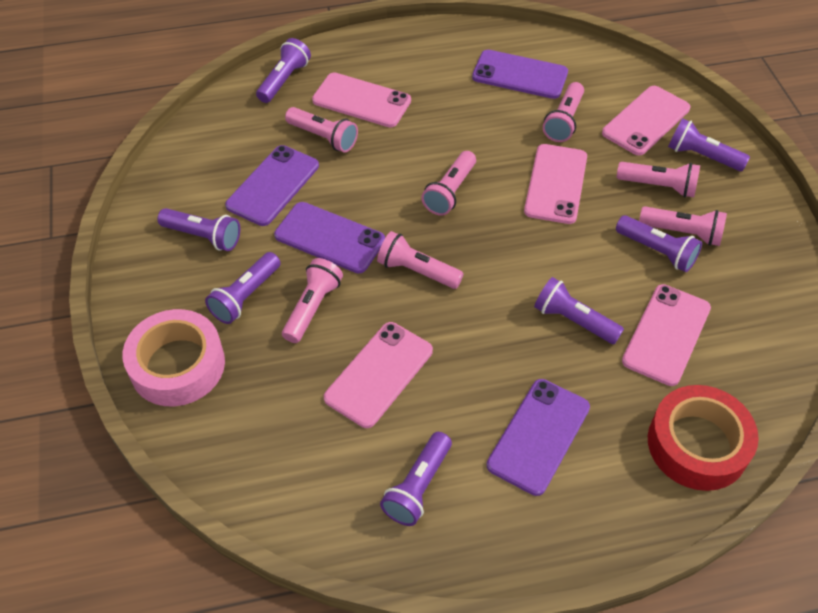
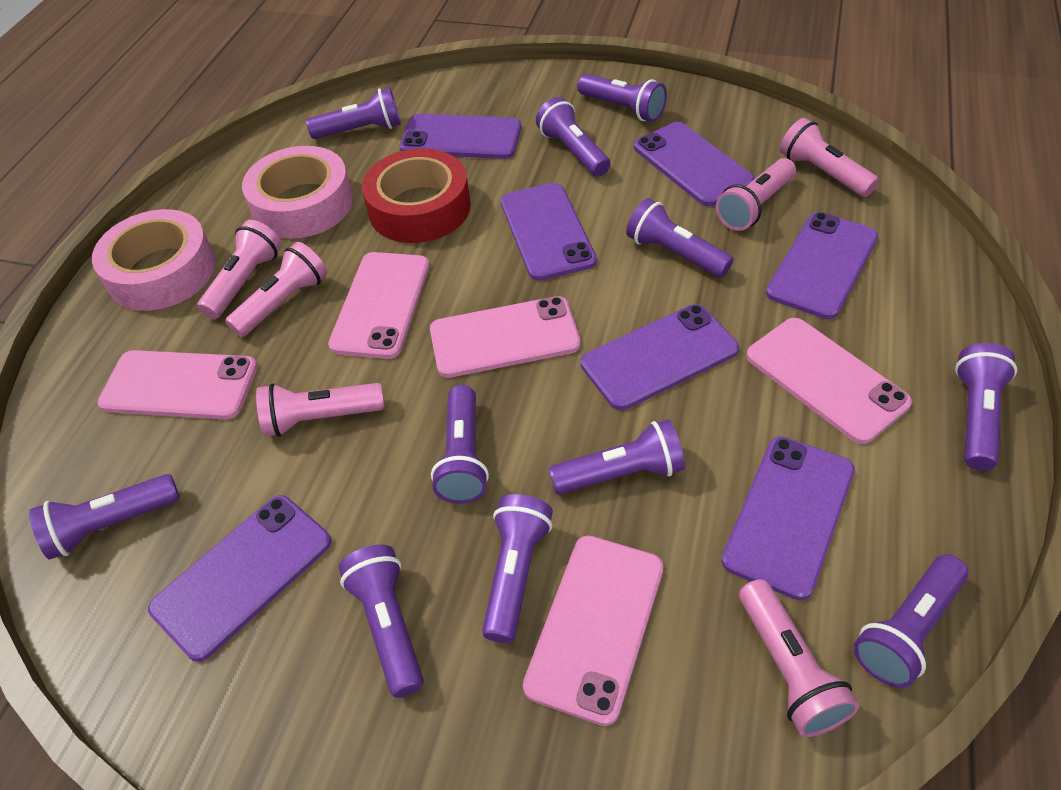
pink flashlight: 7 -> 6
pink tape: 1 -> 2
purple flashlight: 7 -> 11
purple phone: 4 -> 7

